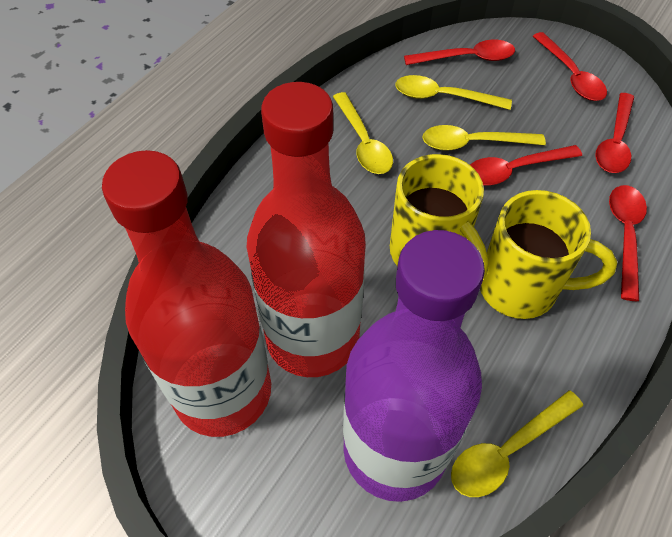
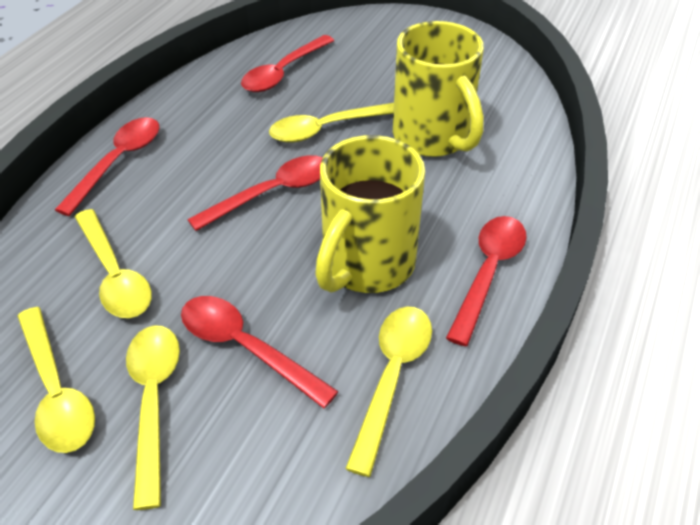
purple bottle: 1 -> 0
red bottle: 2 -> 0
yellow spoon: 4 -> 5

